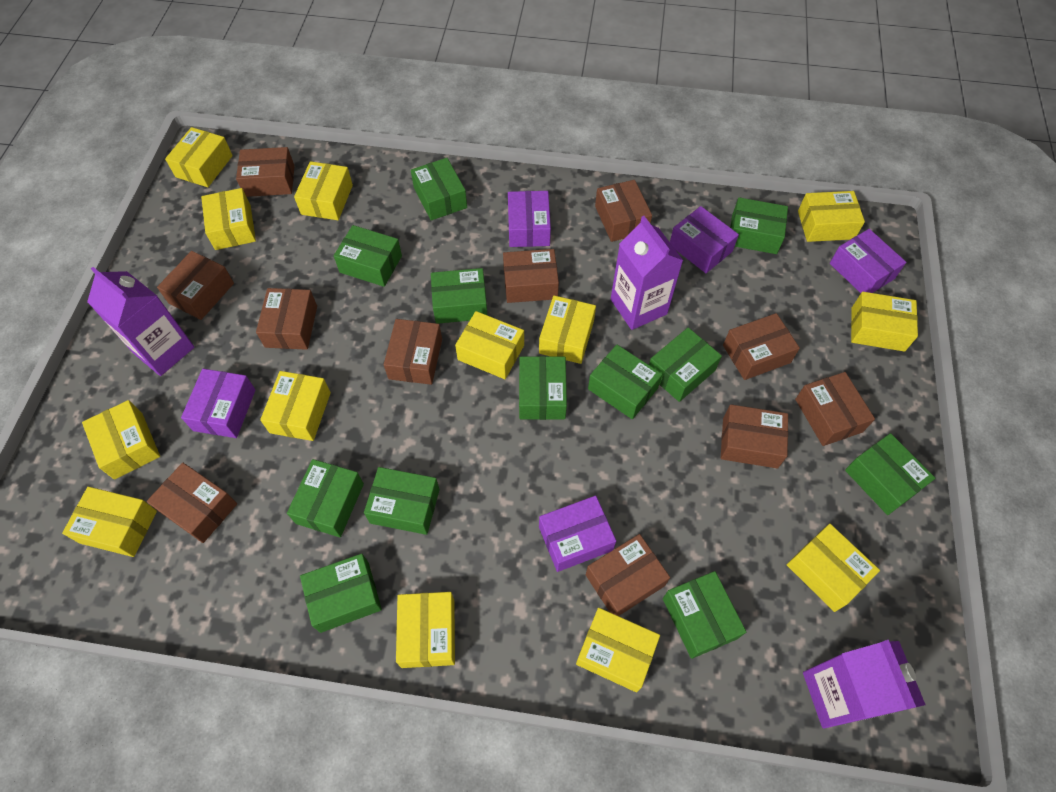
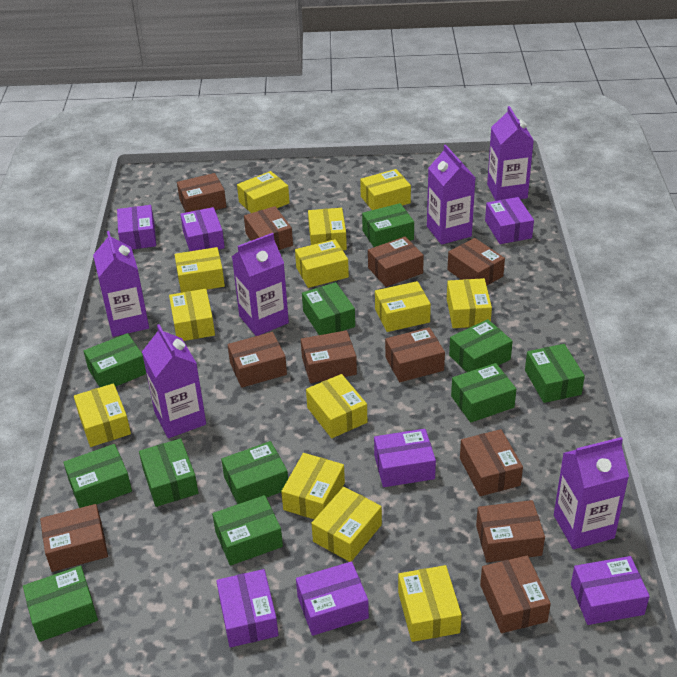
green box: 12 -> 11
purple box: 5 -> 7
purple carton: 3 -> 6

